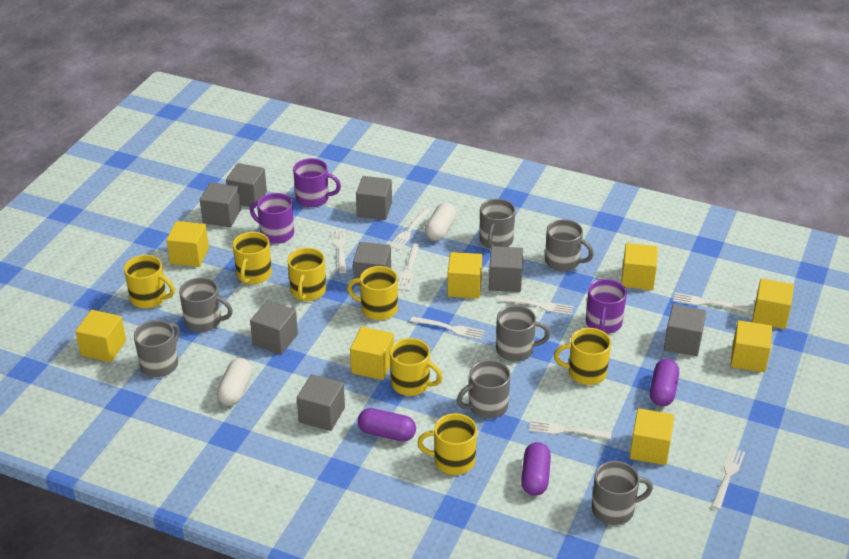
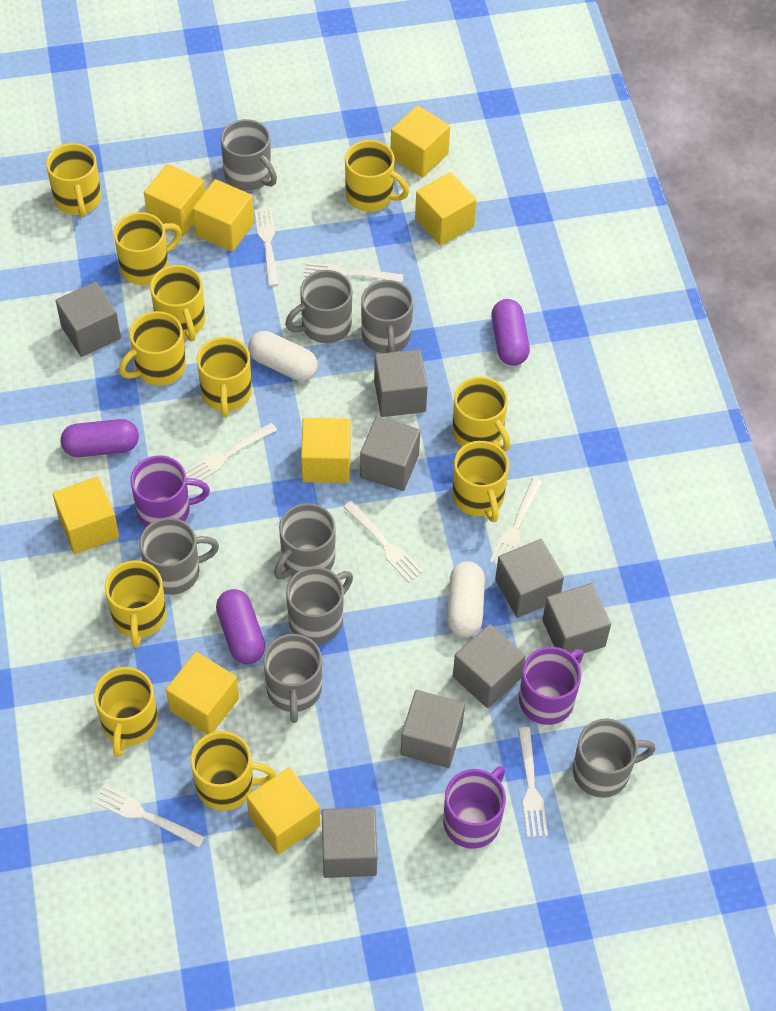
grey mug: 7 -> 8
white fork: 8 -> 7
yellow mug: 7 -> 11

